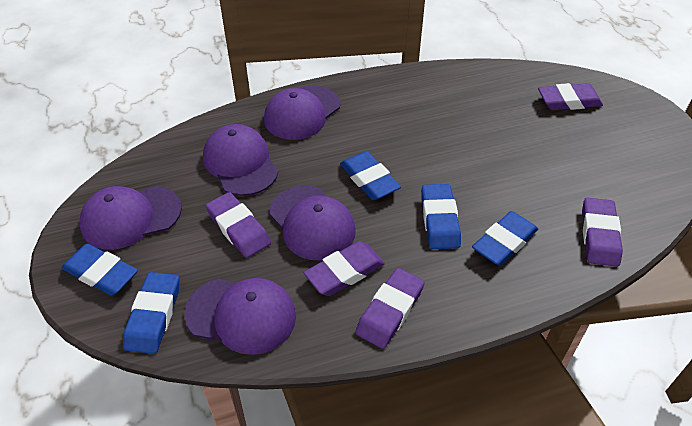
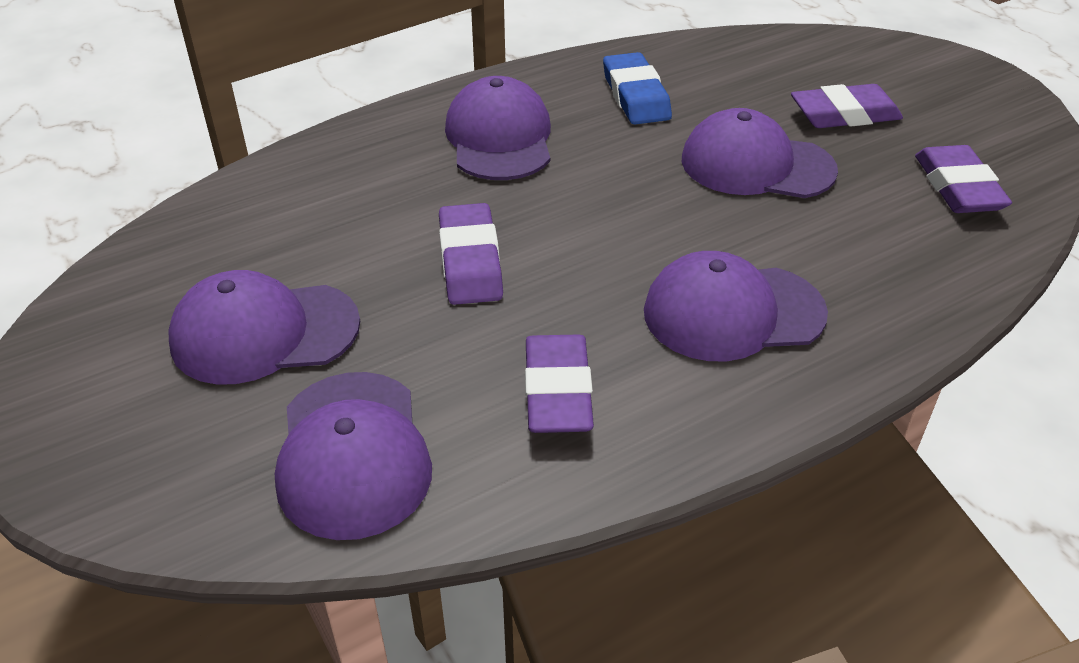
blue eraser: 5 -> 1
purple eraser: 5 -> 4

